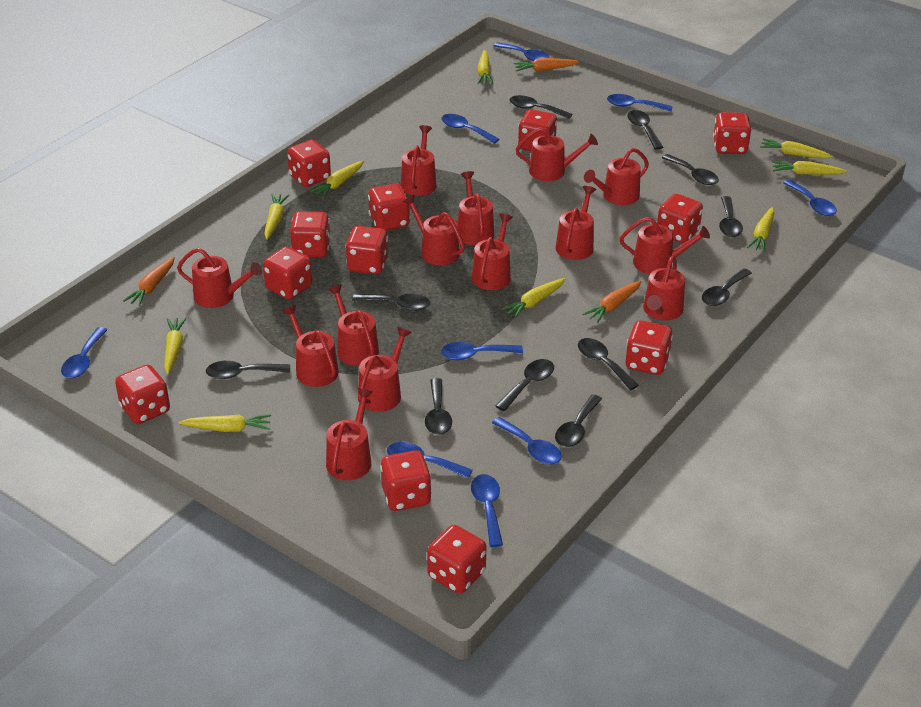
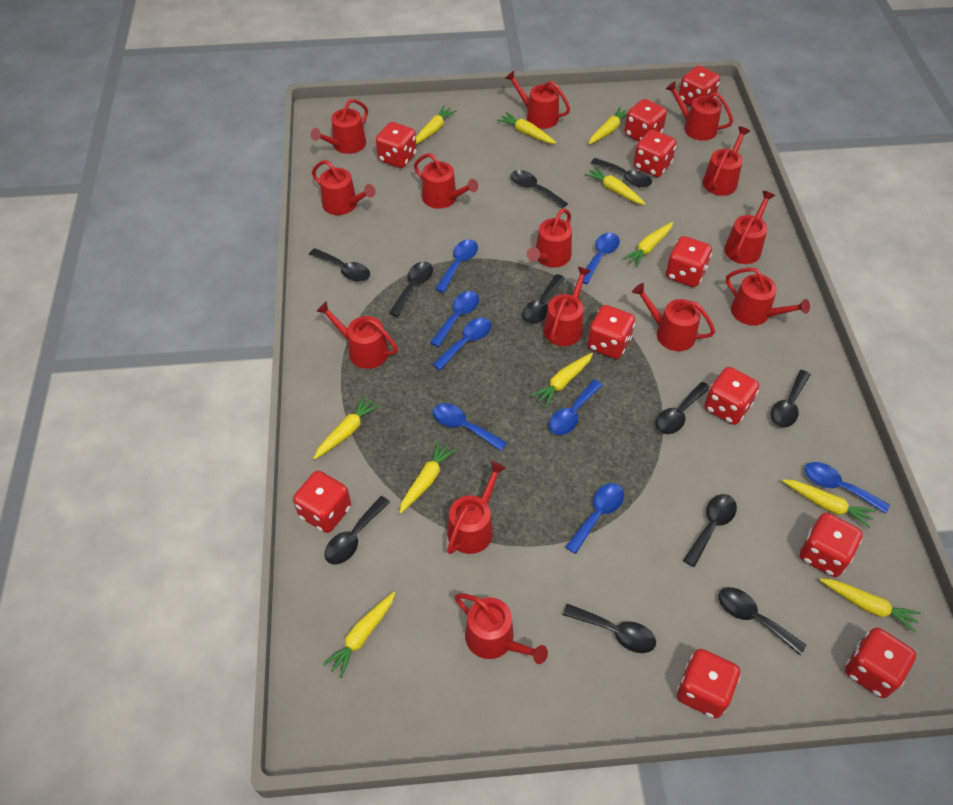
blue spoon: 9 -> 8
orange carrot: 3 -> 0
red dice: 12 -> 11
yellow carrot: 9 -> 11

